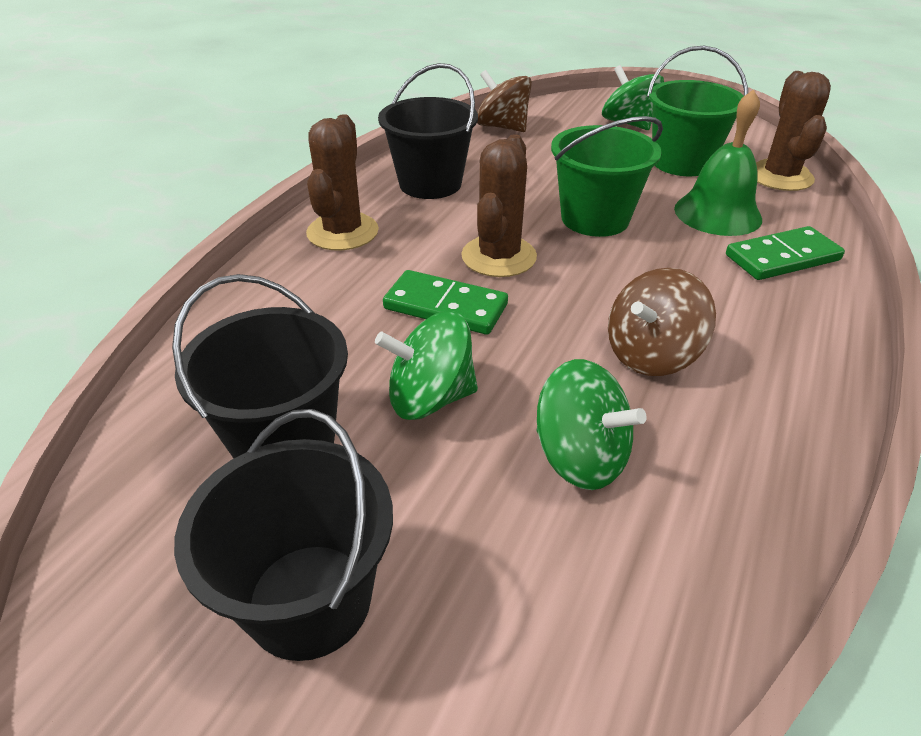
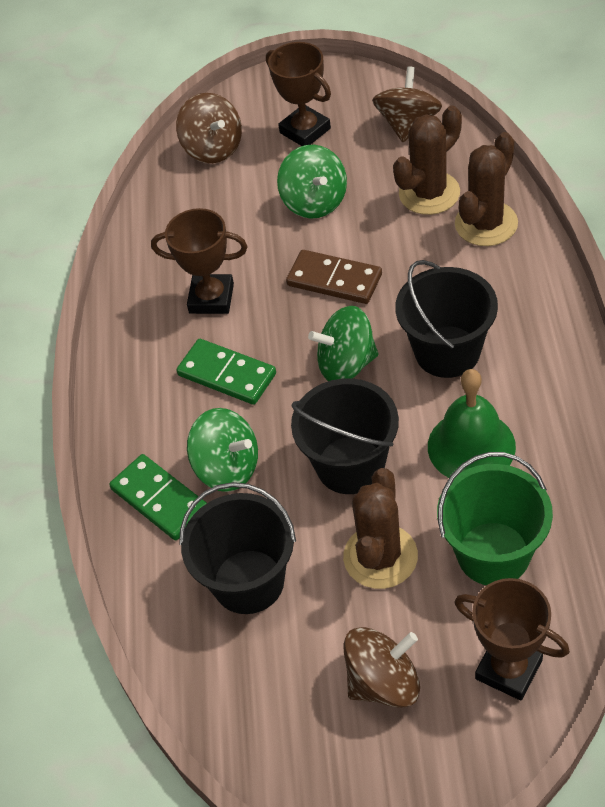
brown domino: 0 -> 1
brown spinning top: 2 -> 3
brown trophy: 0 -> 3
green bucket: 2 -> 1

